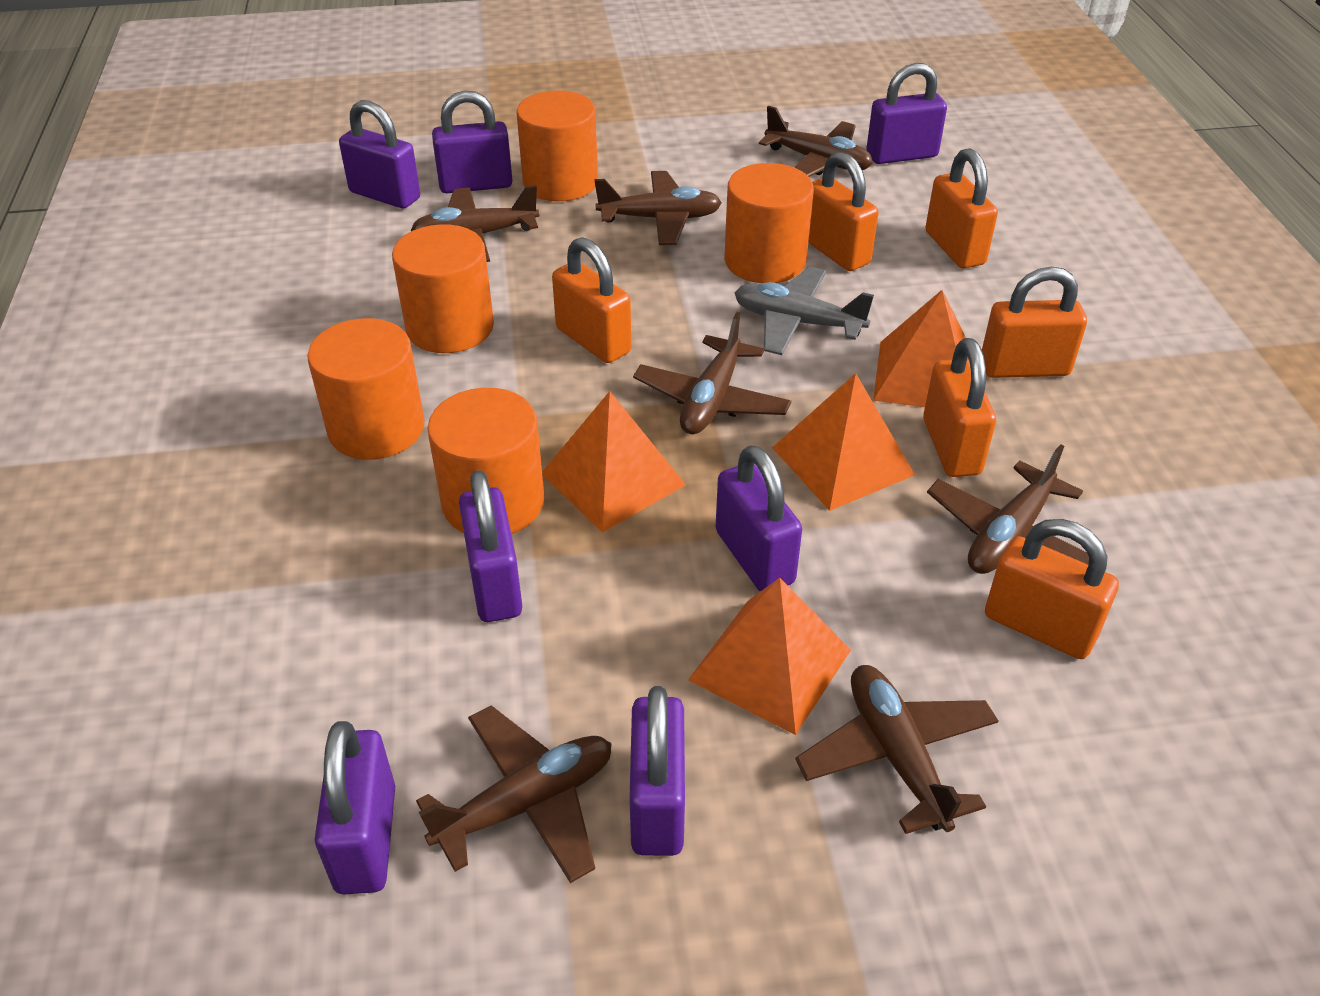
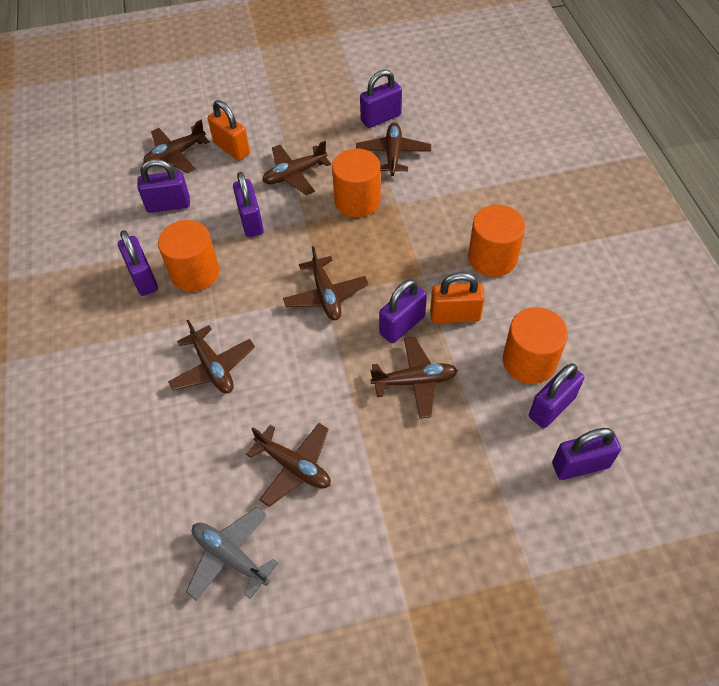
orange cylinder: 5 -> 4
orange padlock: 6 -> 2
orange pyramid: 4 -> 0

